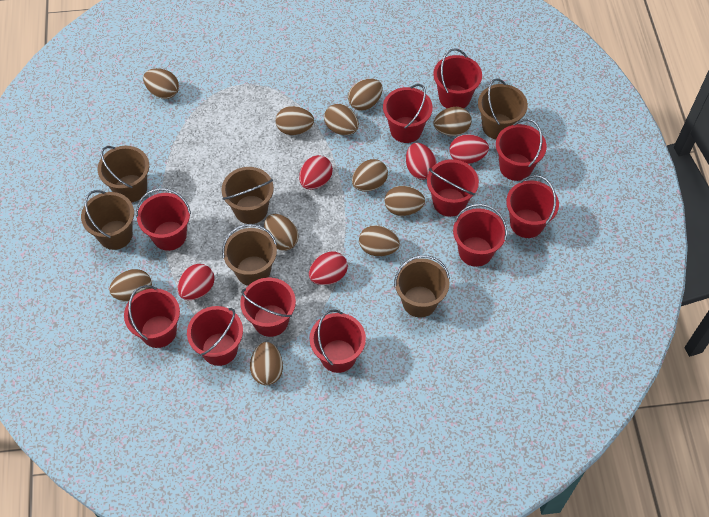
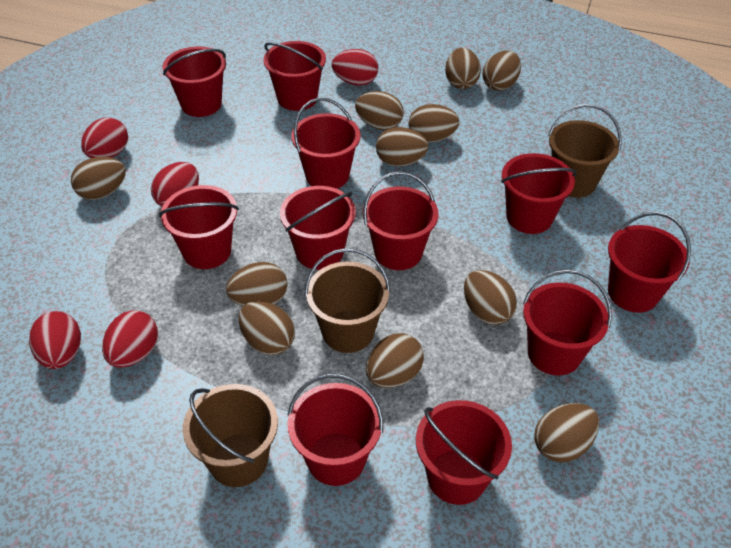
brown bucket: 6 -> 3

